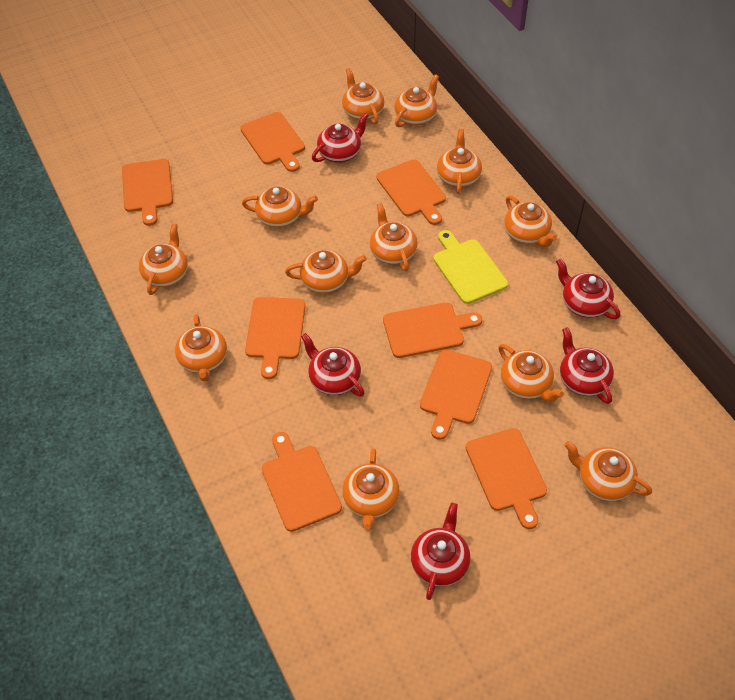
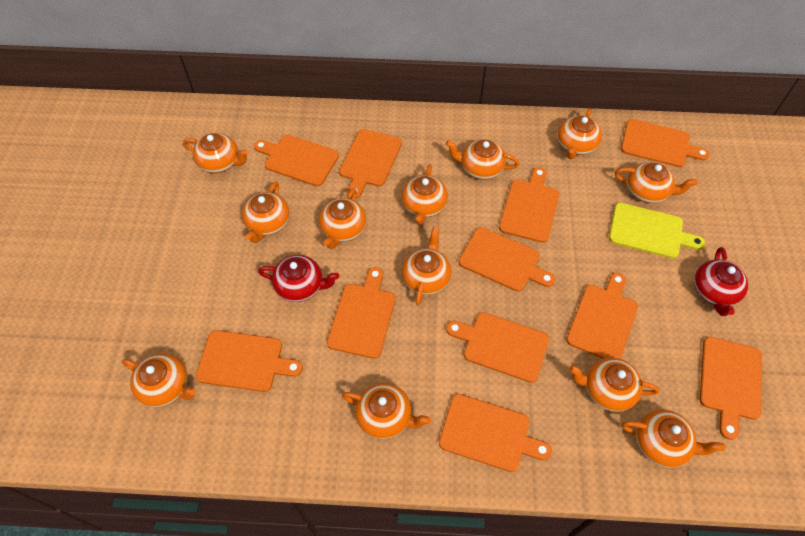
orange cutting board: 8 -> 11
red teapot: 5 -> 2

